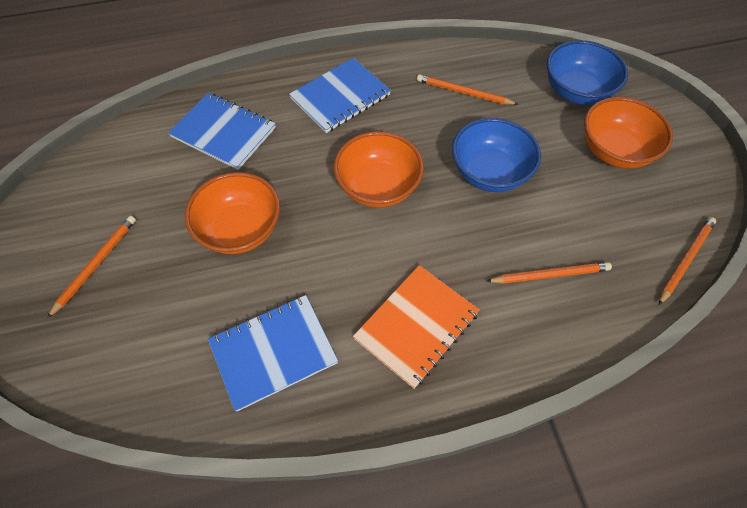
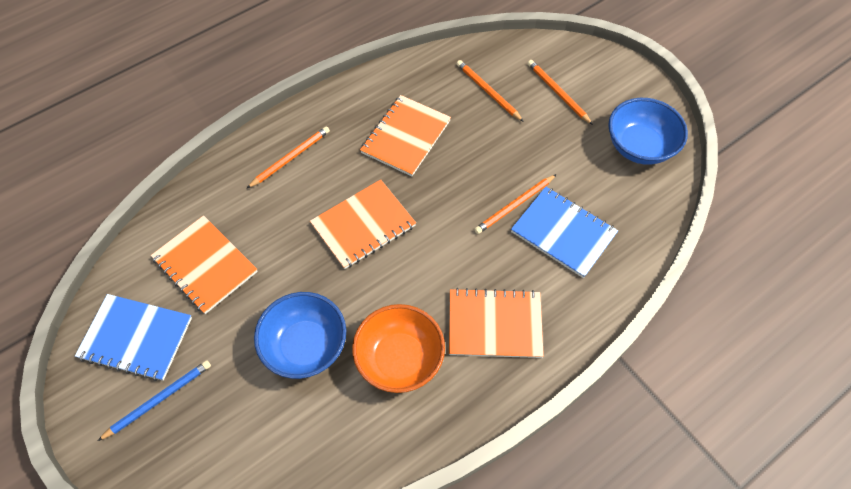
blue notebook: 3 -> 2
blue pencil: 0 -> 1
orange bowl: 3 -> 1
orange notebook: 1 -> 4

